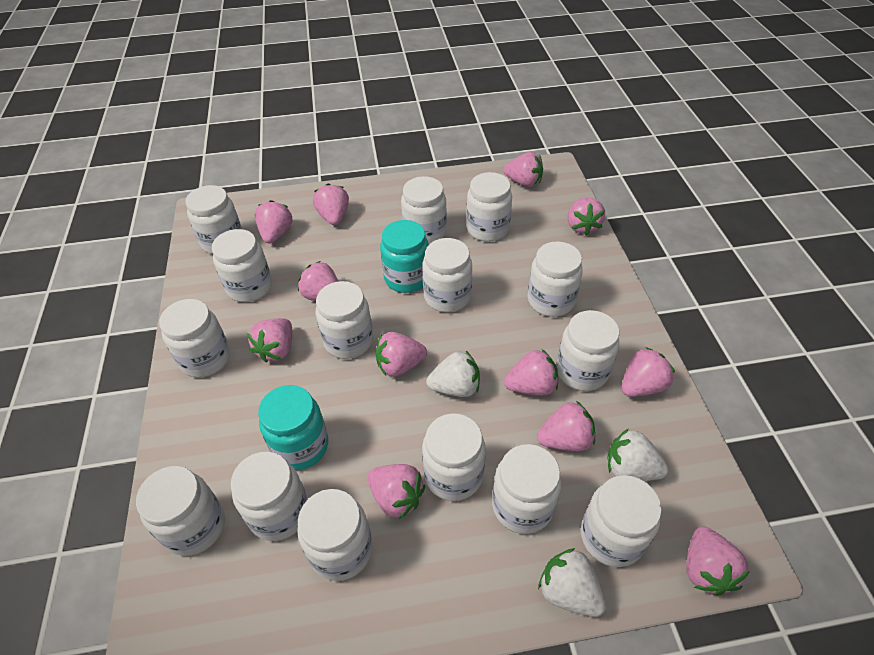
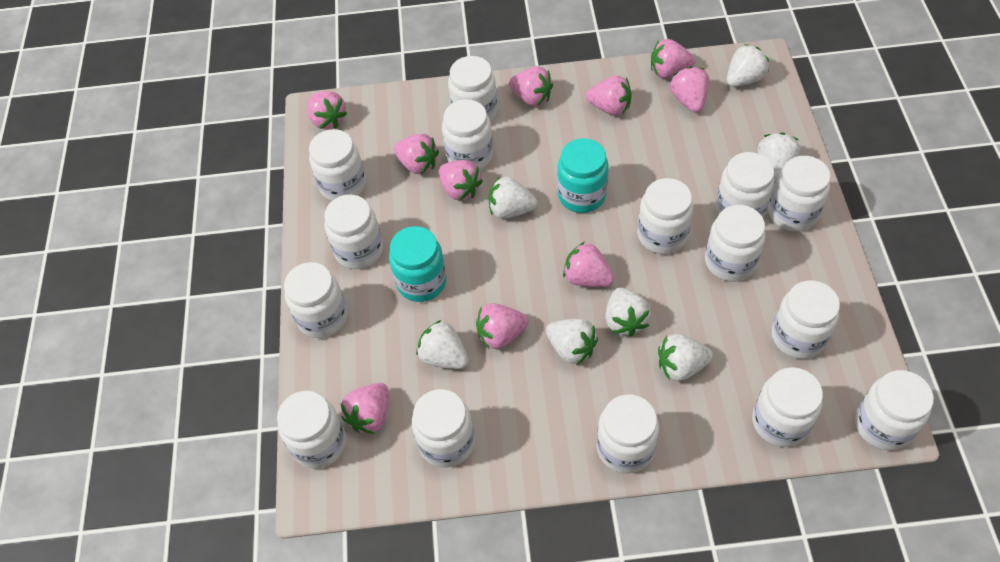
pink strawberry: 12 -> 10
white strawberry: 3 -> 7

